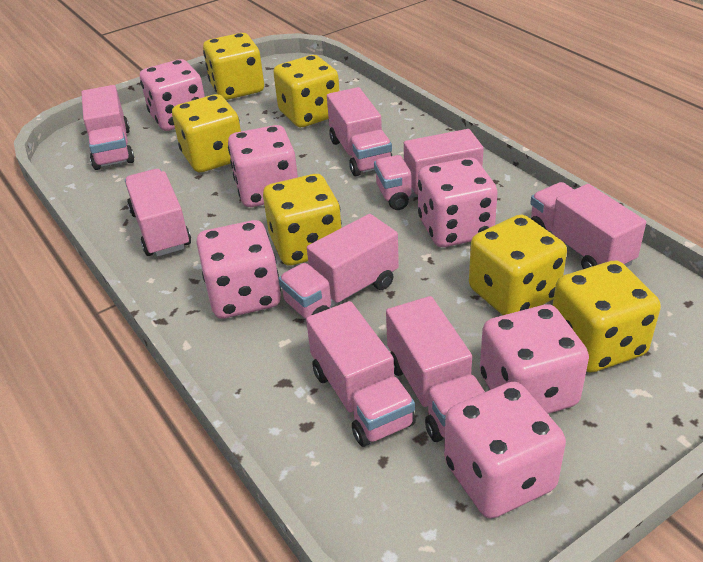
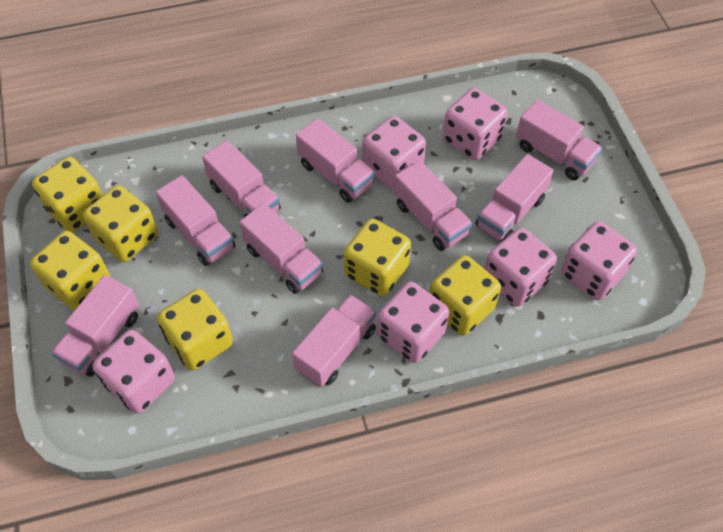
pink truck: 8 -> 9

